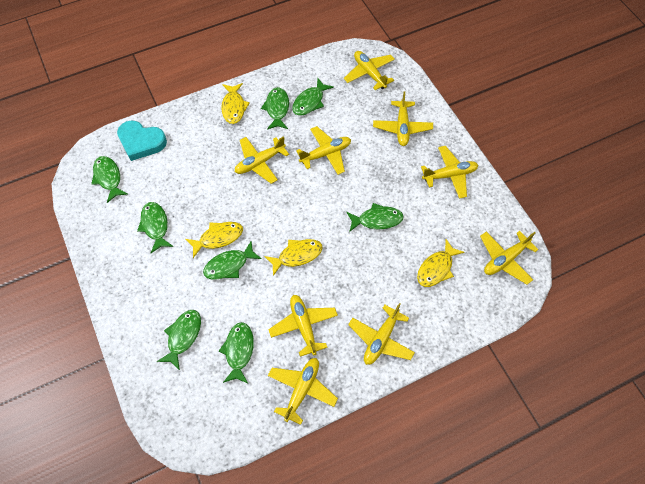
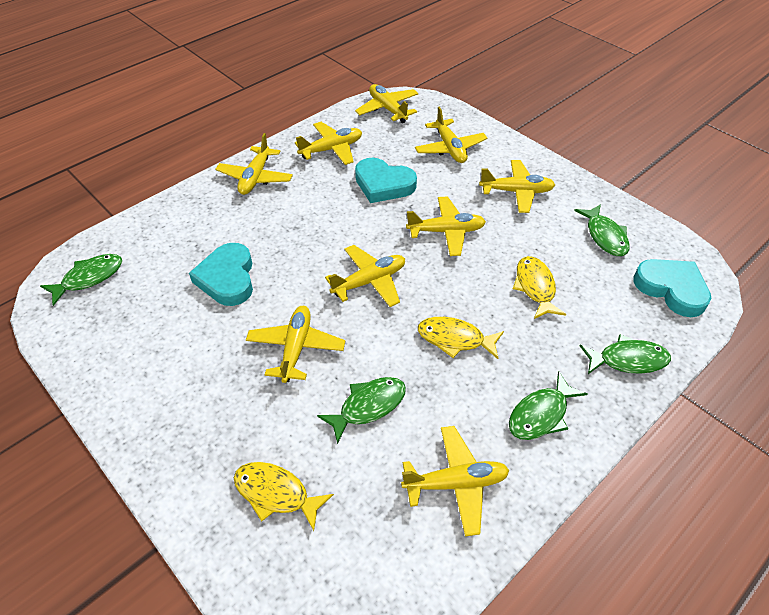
green fish: 8 -> 5
turquoise heart: 1 -> 3
yellow fish: 4 -> 3

